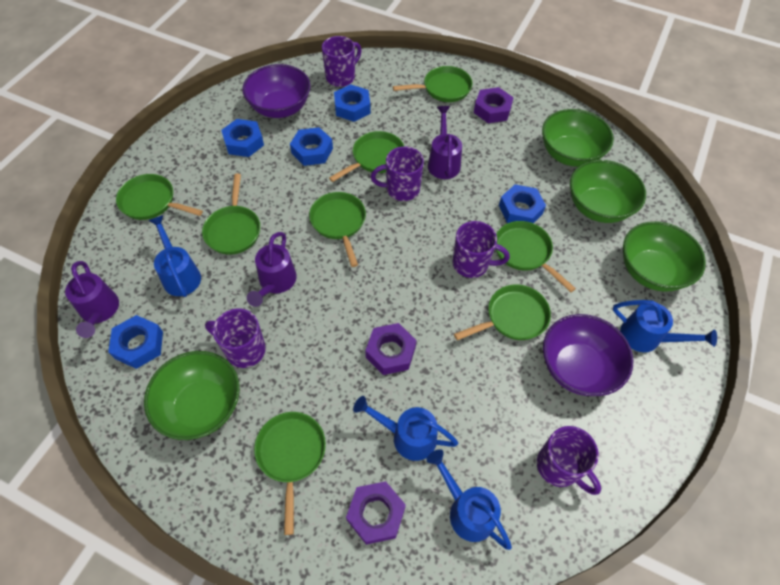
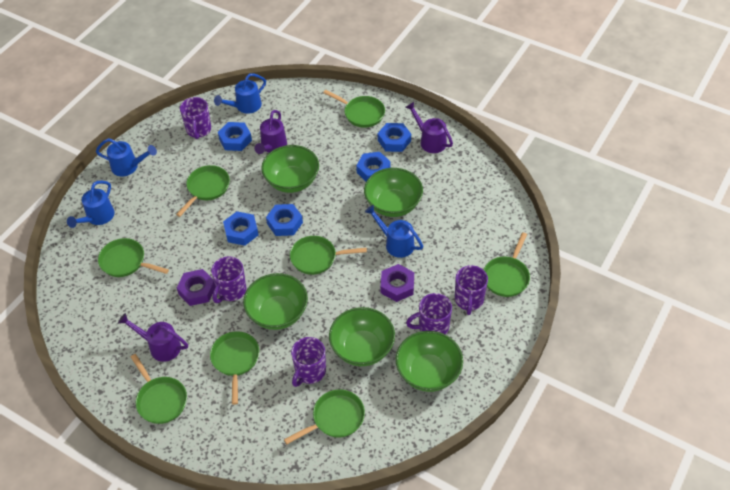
green bowl: 4 -> 5
purple bowl: 2 -> 0
purple nut: 3 -> 2

